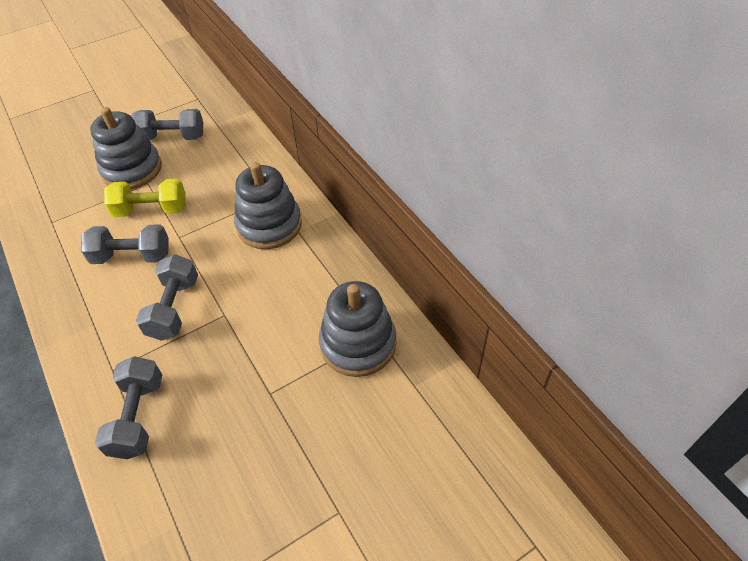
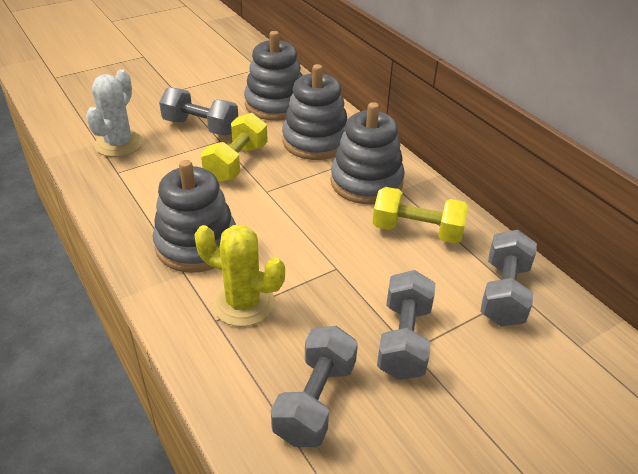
grey stacking toy: 3 -> 4
white cactus: 0 -> 1
yellow cactus: 0 -> 1
yellow dumbbell: 1 -> 2

